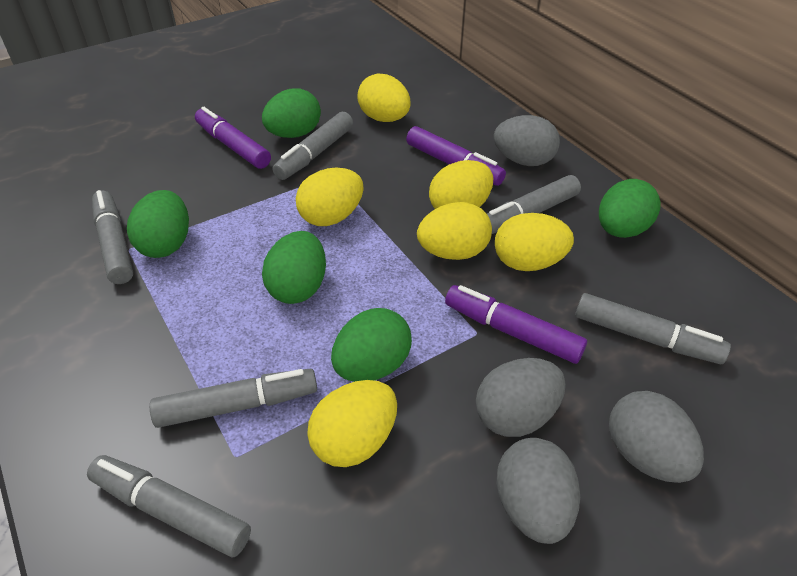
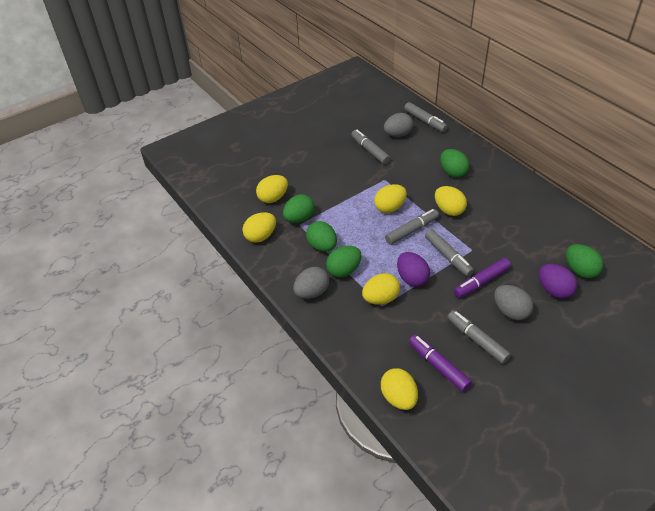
grey egg: 4 -> 3
grey marker: 6 -> 5
purple egg: 0 -> 2
purple marker: 3 -> 2

